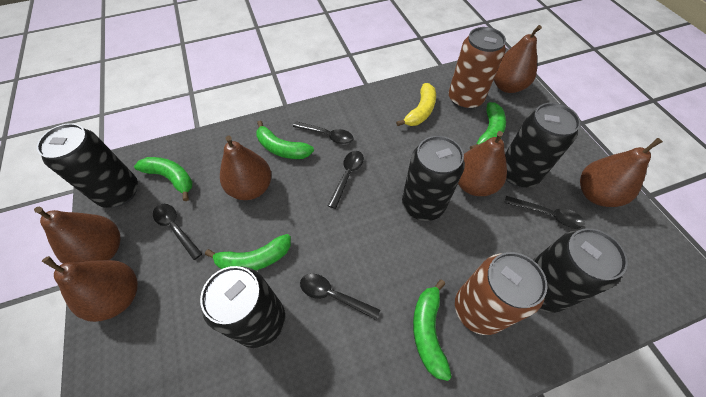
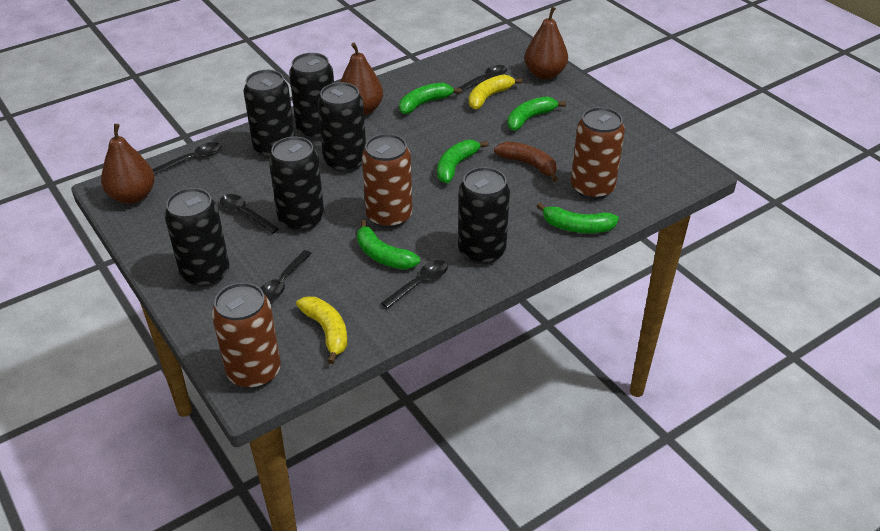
black can: 5 -> 6
brown banana: 0 -> 1
brown can: 2 -> 3
brown pear: 6 -> 3
yellow banana: 1 -> 2

